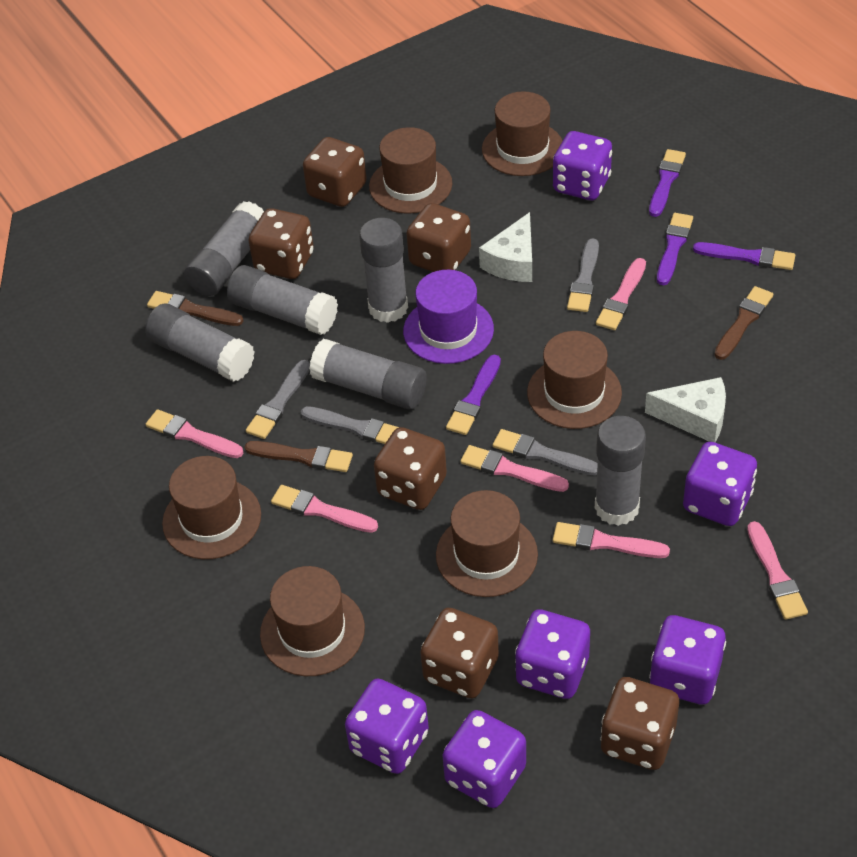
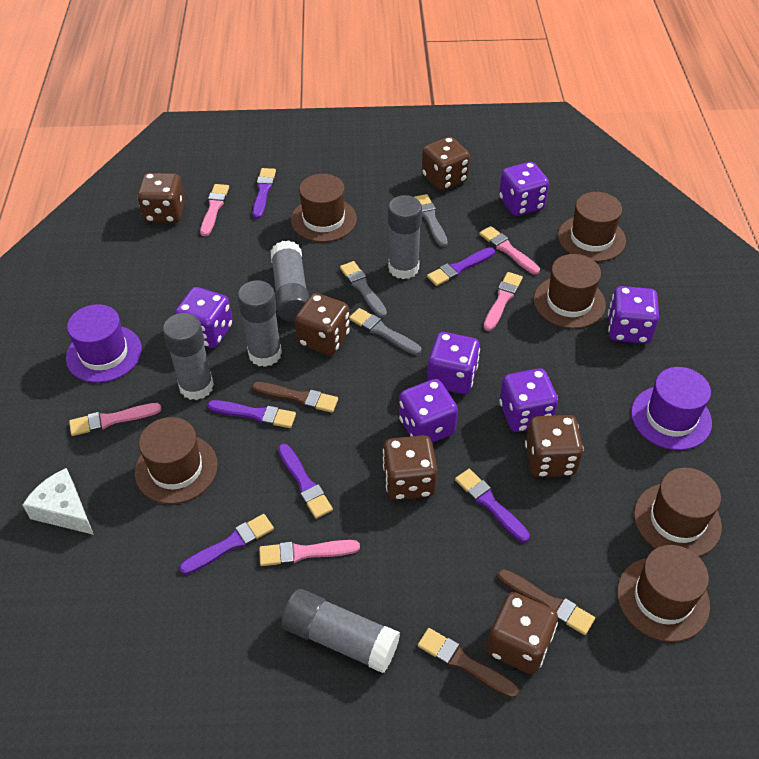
grey brush: 4 -> 3
grey glue stick: 6 -> 5
pink brush: 6 -> 5
purple brush: 4 -> 6
purple hat: 1 -> 2
white cheese: 2 -> 1

